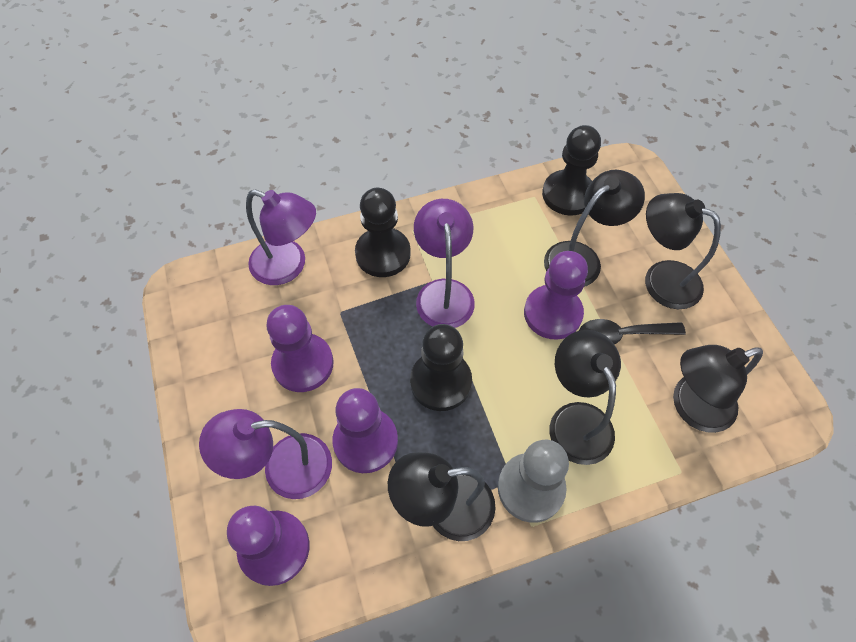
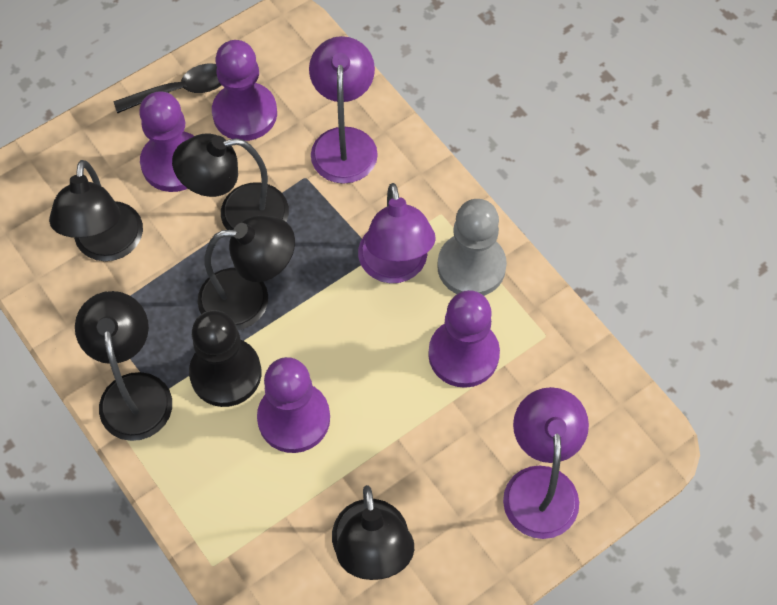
black pawn: 3 -> 1

